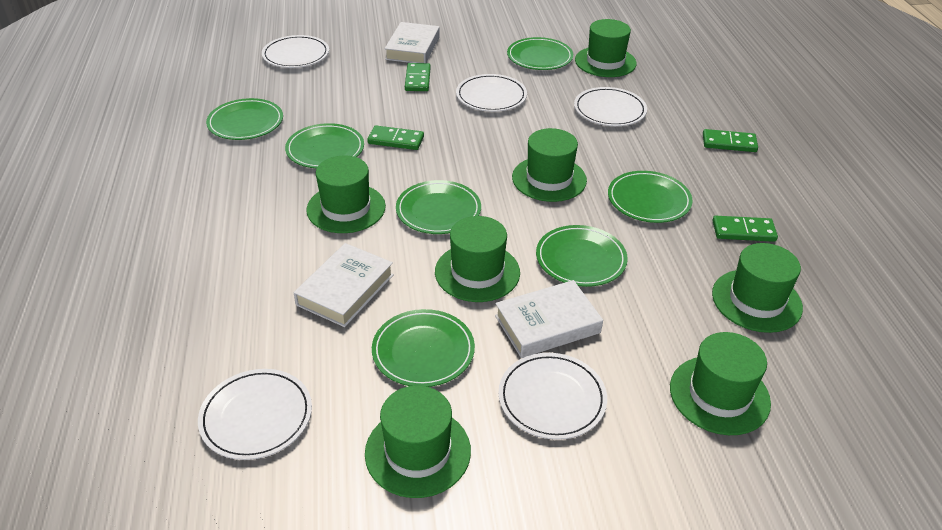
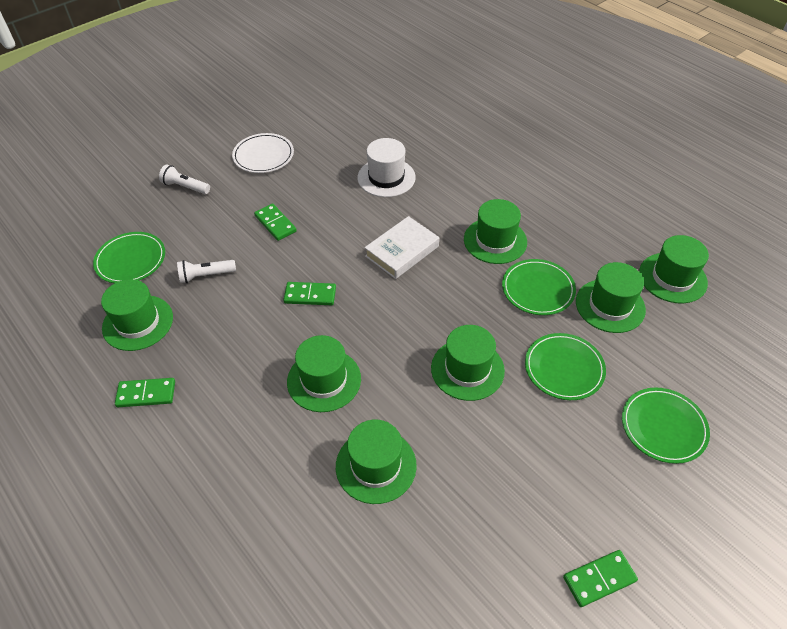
green plate: 7 -> 4
white book: 3 -> 1
white flashlight: 0 -> 2
white hat: 0 -> 1
white plate: 5 -> 1

